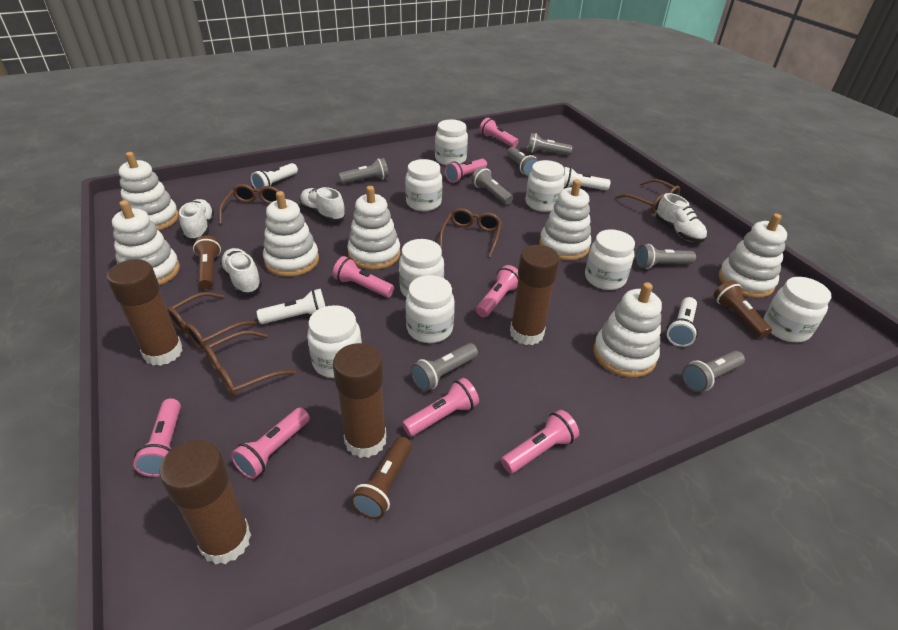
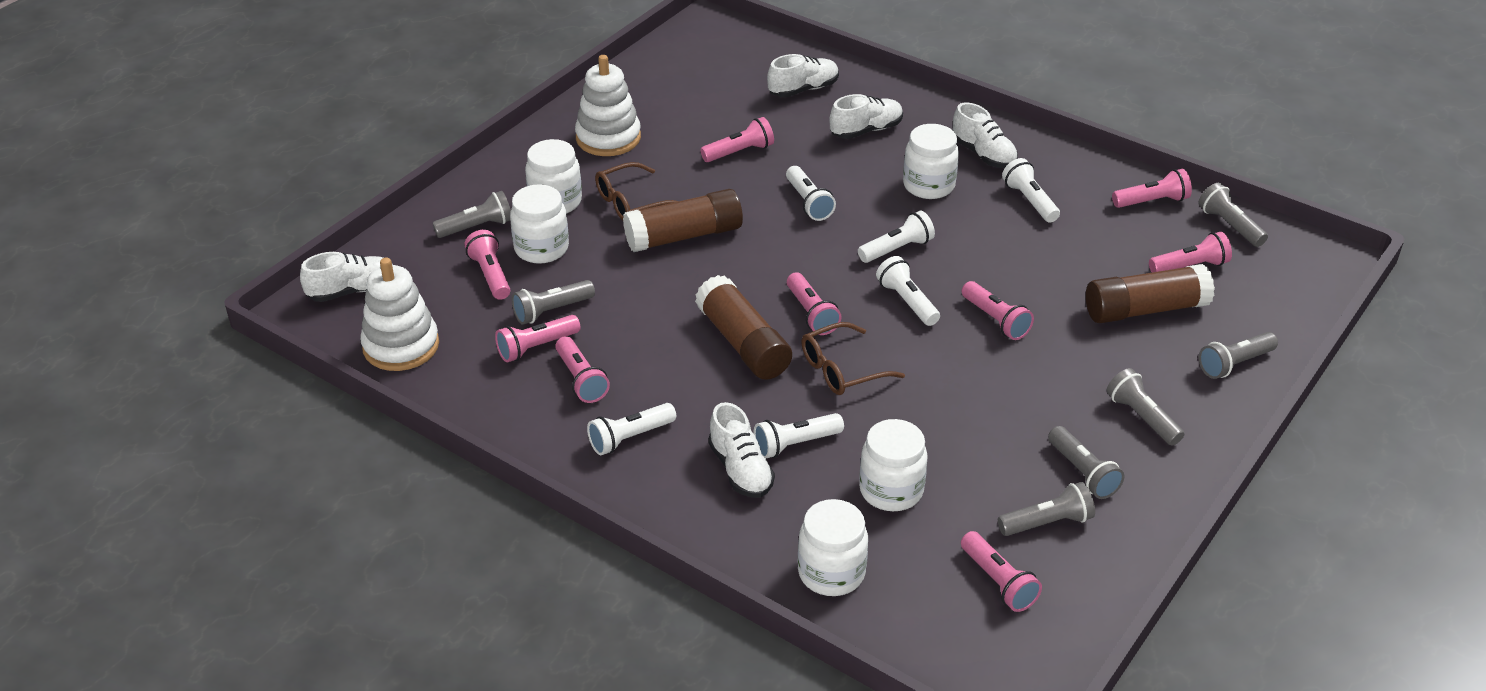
brown flashlight: 3 -> 0
brown glasses: 5 -> 2
brown glue stick: 4 -> 3
pink flashlight: 8 -> 9
white flashlight: 4 -> 6
white jar: 8 -> 5
white shoe: 4 -> 5
white stacking toy: 7 -> 2

